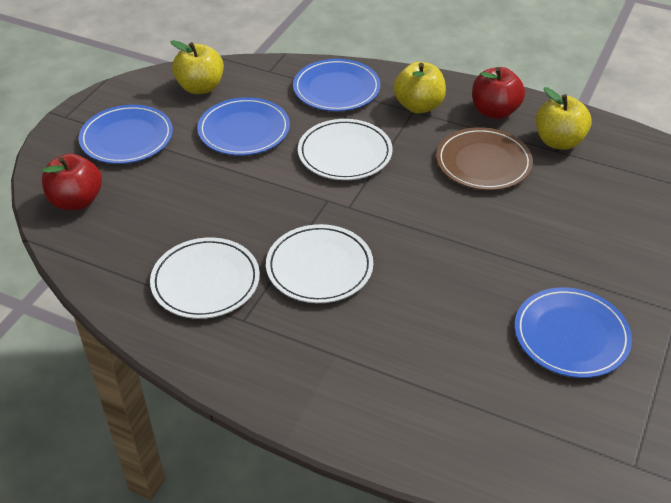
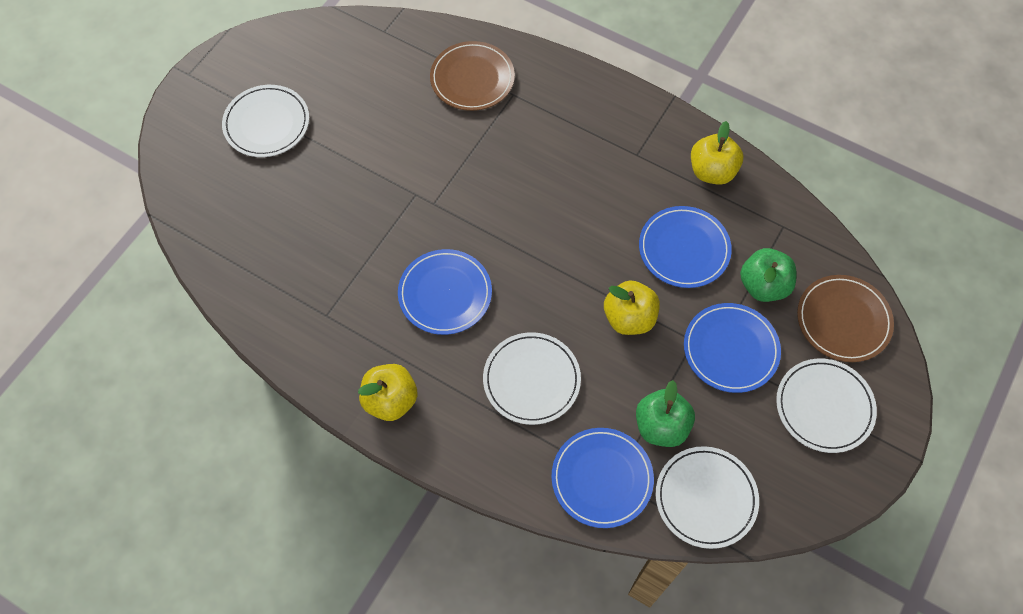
brown plate: 1 -> 2
green apple: 0 -> 2
red apple: 2 -> 0
white plate: 3 -> 4

